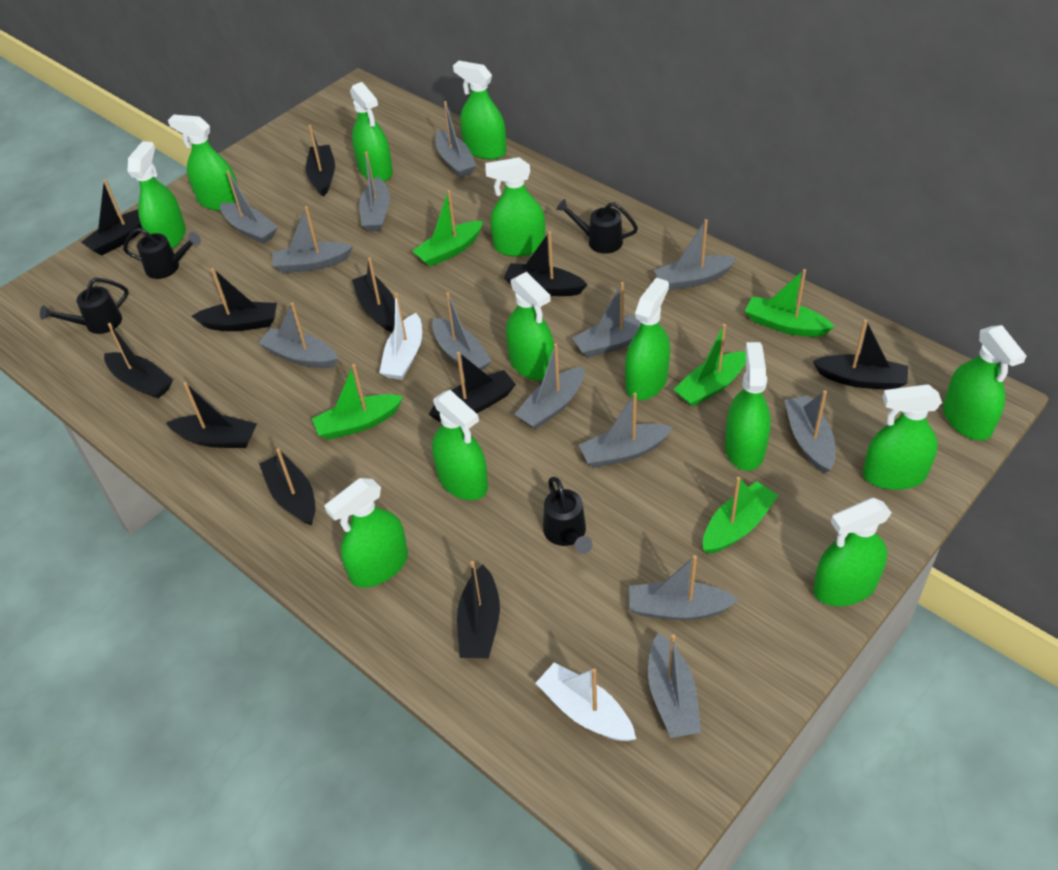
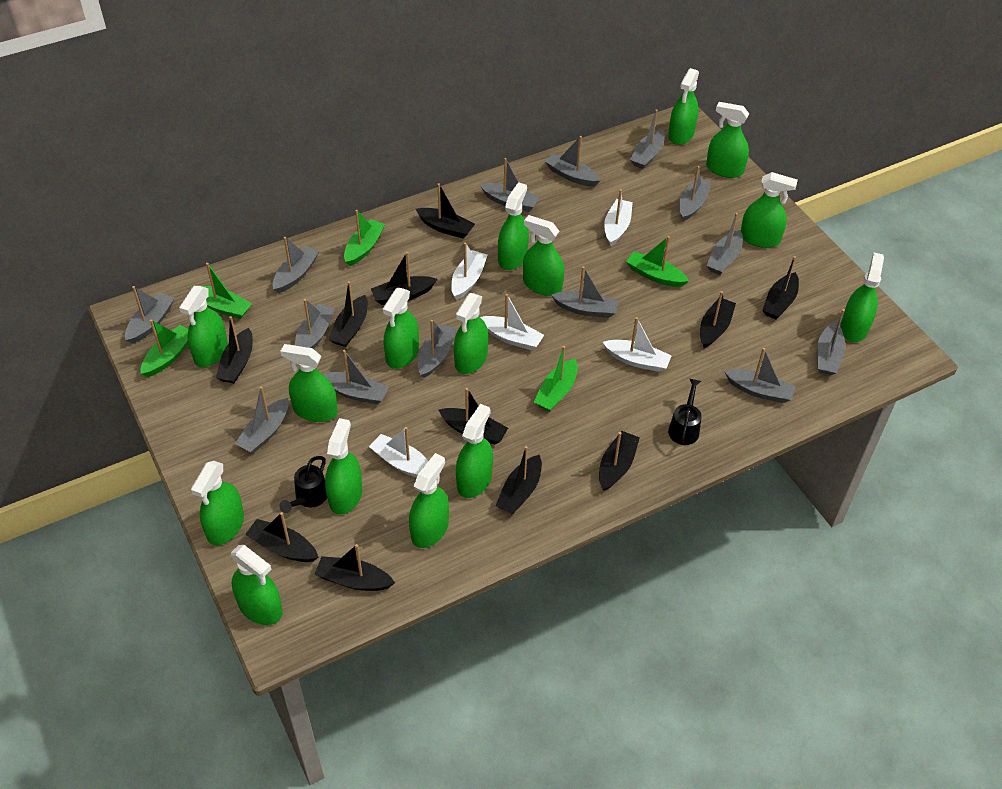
black watering can: 4 -> 2
green spray bottle: 13 -> 15
grey boat: 13 -> 14
white boat: 2 -> 5

